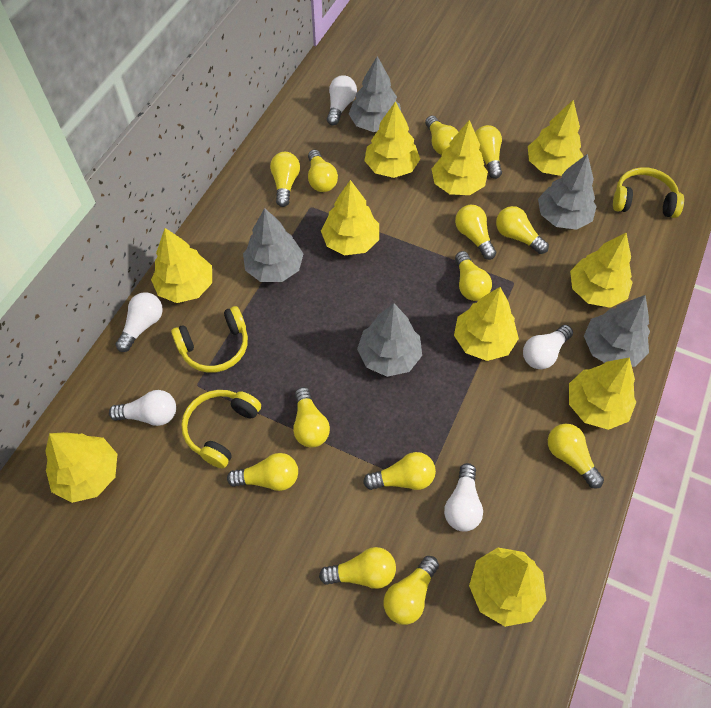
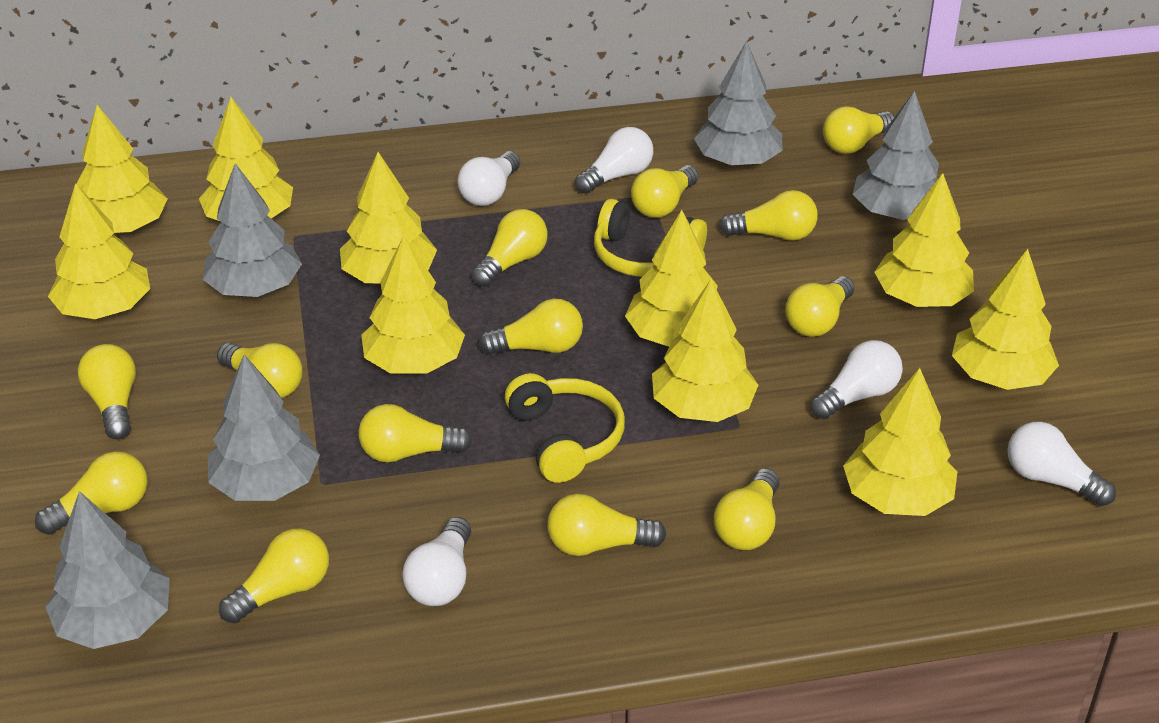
yellow headphones: 3 -> 2

